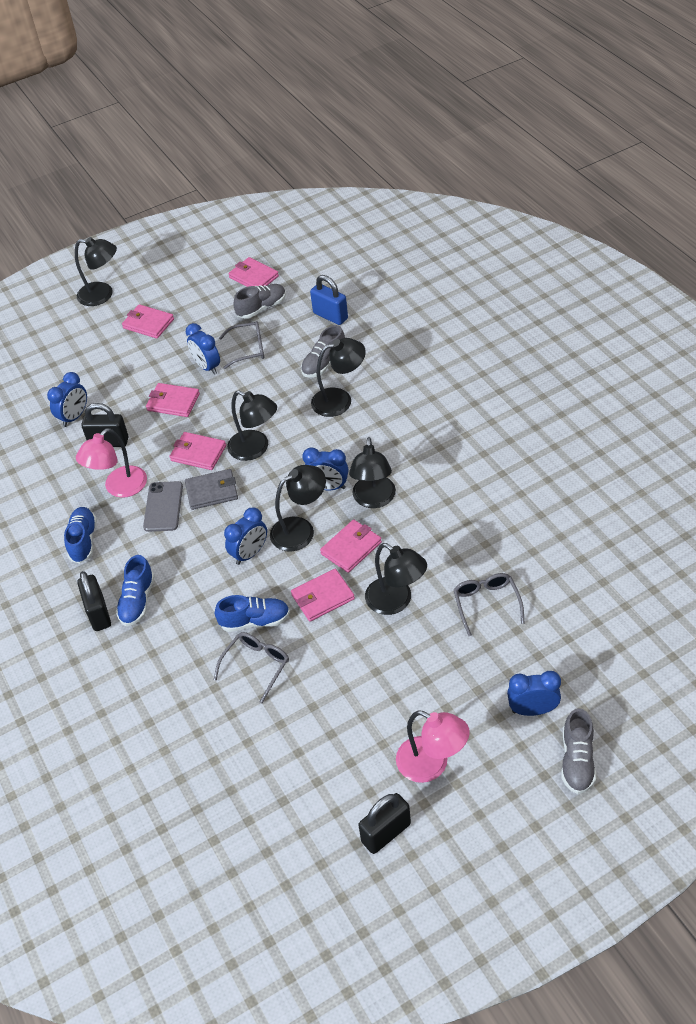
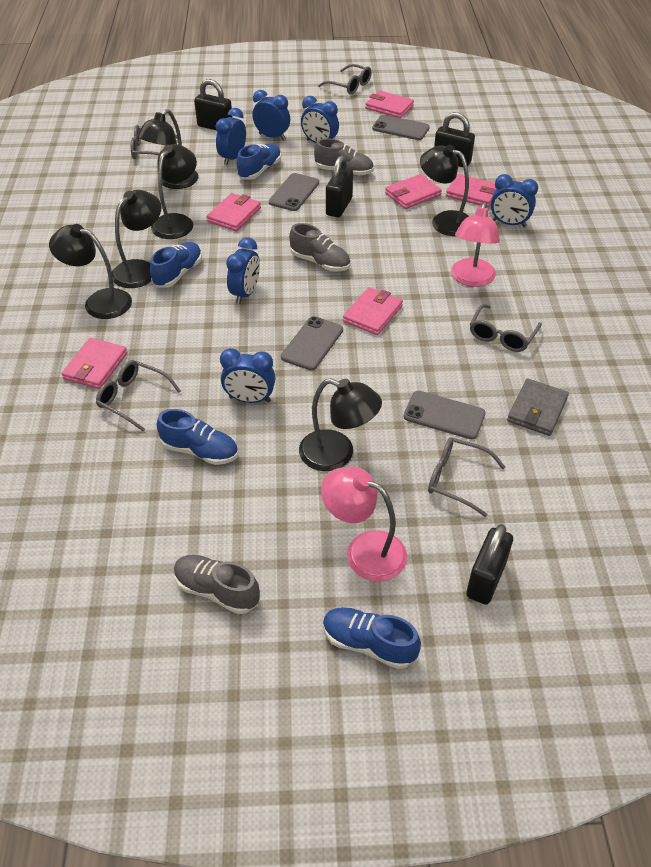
black padlock: 3 -> 4
blue clock: 5 -> 6
blue padlock: 1 -> 0
blue shoe: 3 -> 4
grey glasses: 3 -> 5
grey phone: 1 -> 4

